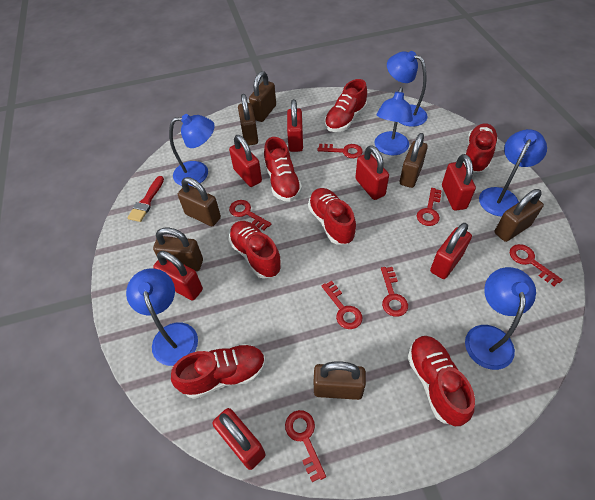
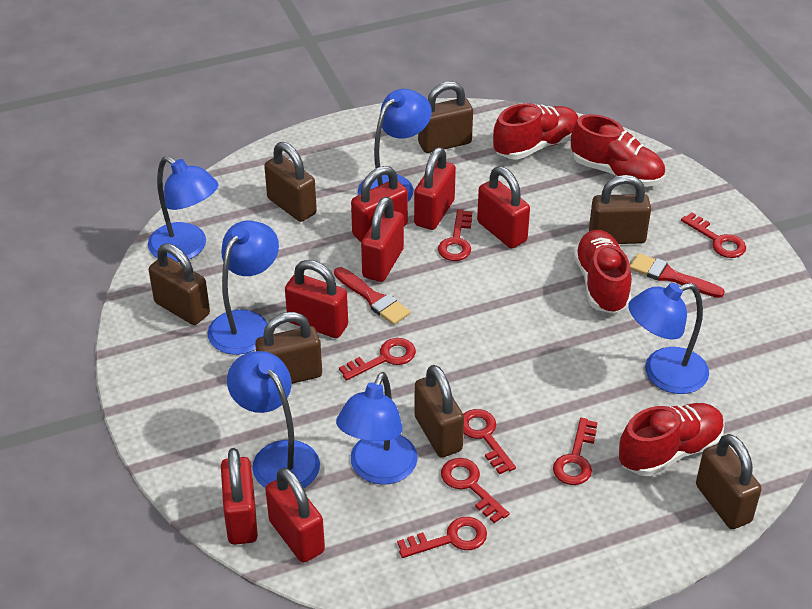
red brush: 1 -> 2
red shoe: 7 -> 4

